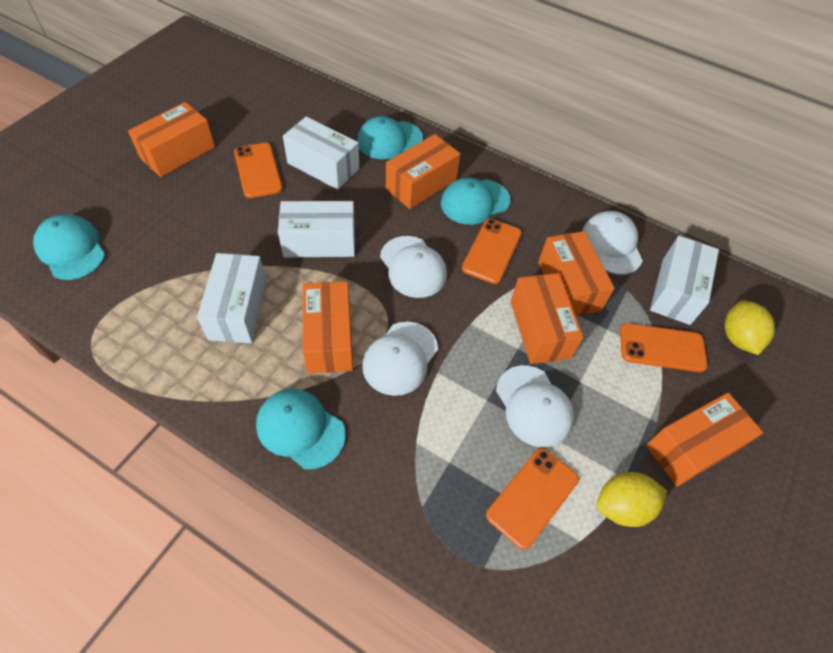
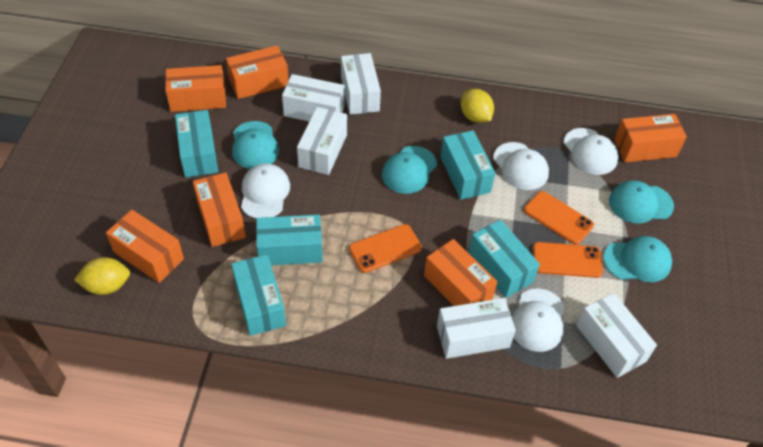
orange phone: 4 -> 3
turquoise box: 0 -> 5
white box: 4 -> 5

